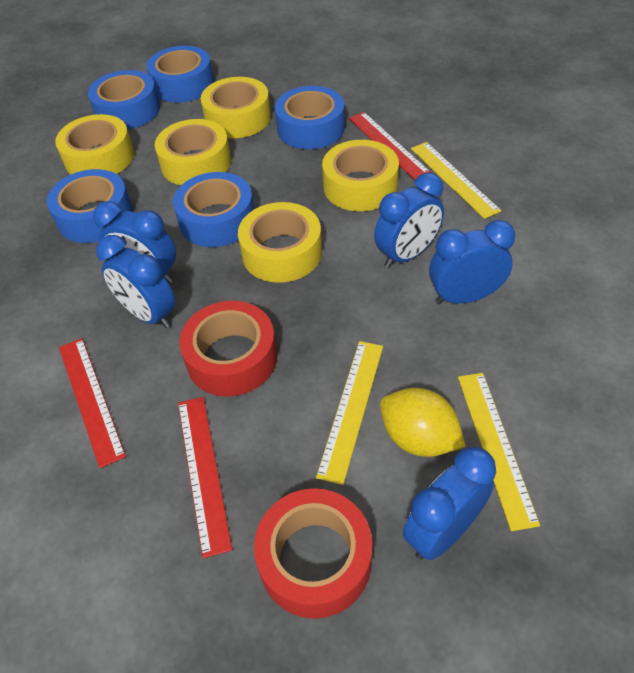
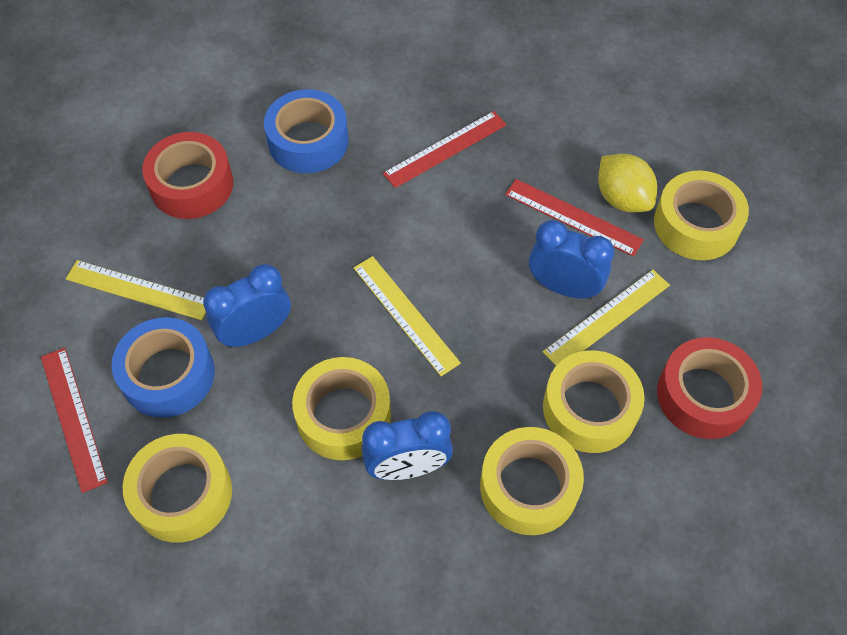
blue clock: 5 -> 3
blue tape: 5 -> 2

